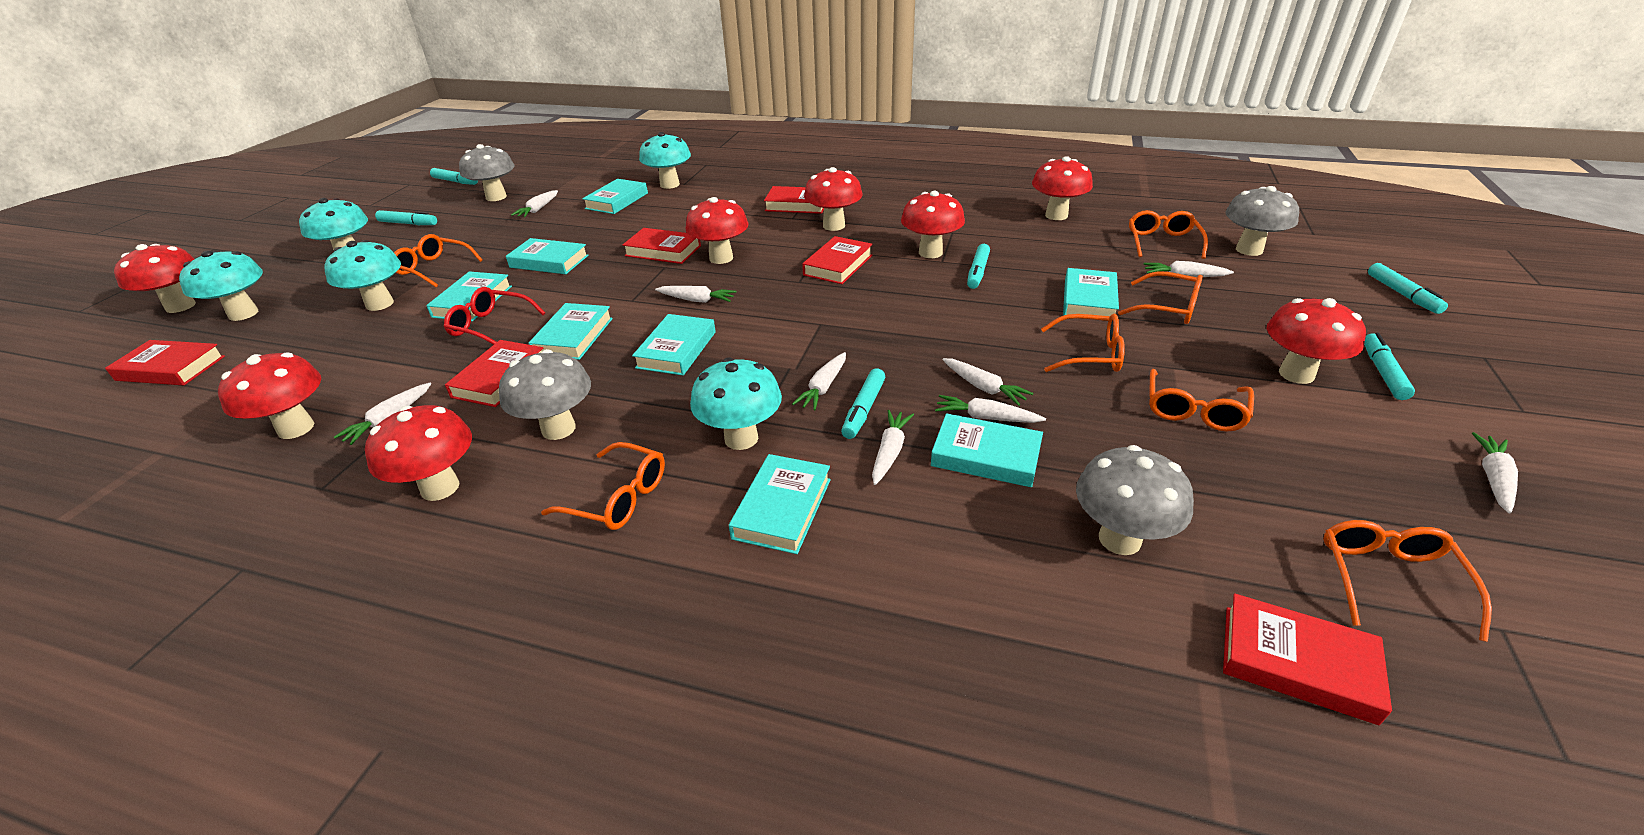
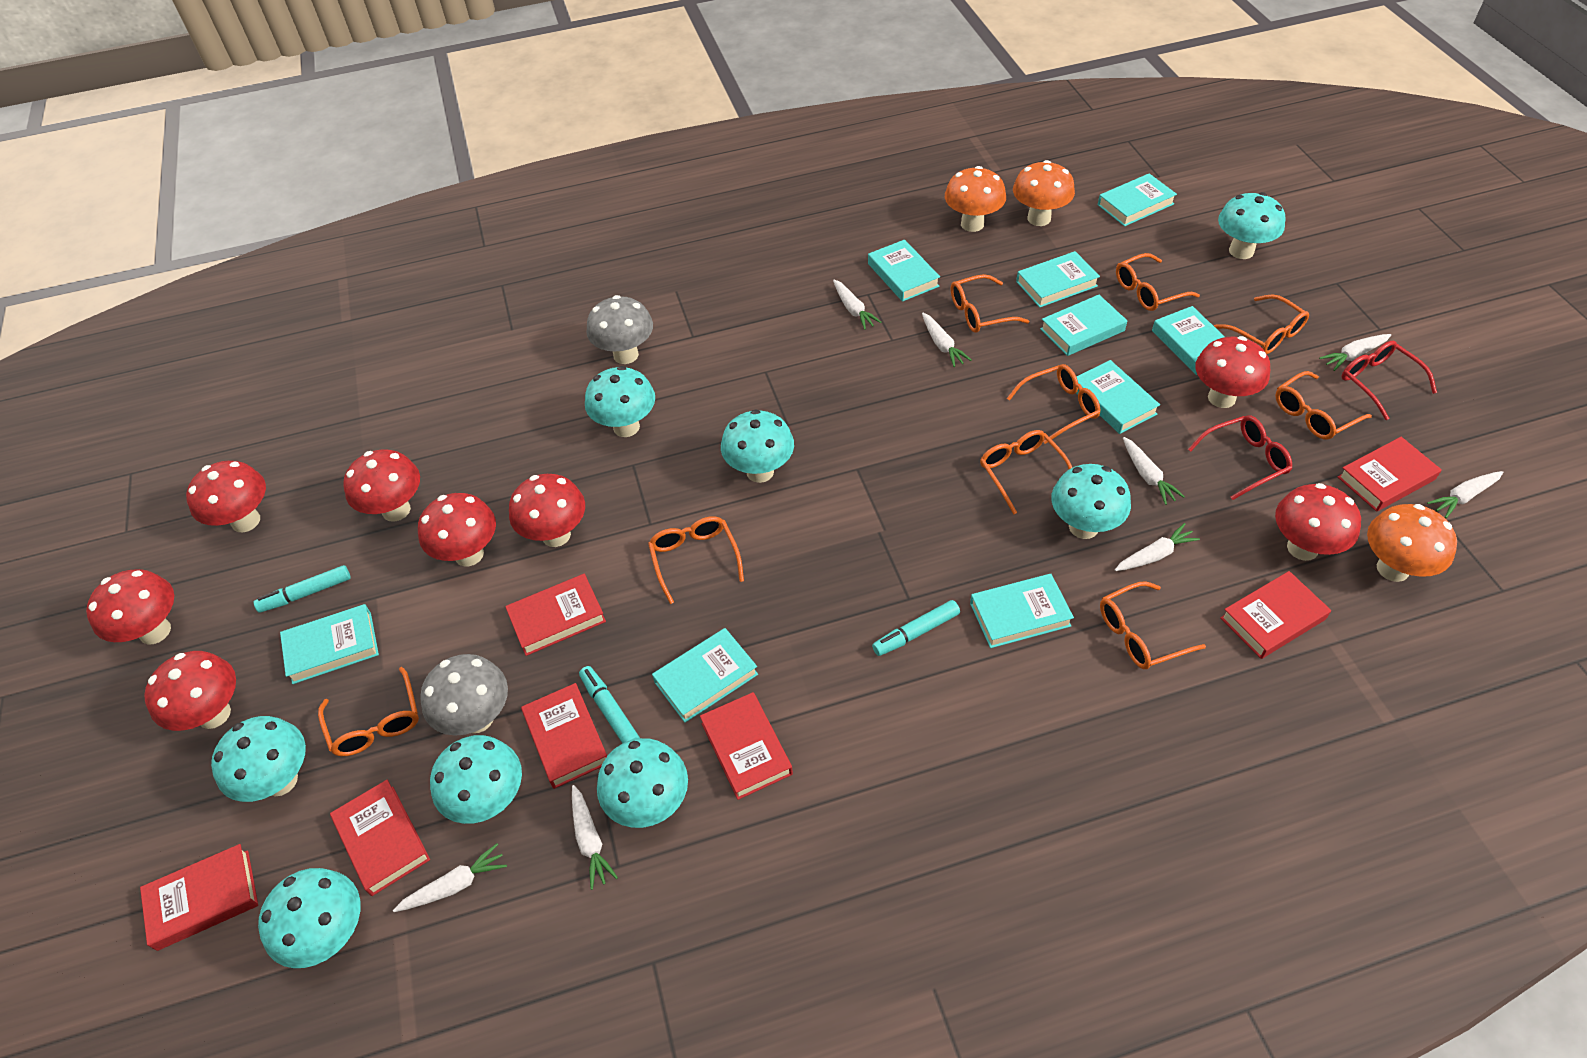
grey mushroom: 4 -> 2
orange glasses: 7 -> 9
orange mushroom: 0 -> 3
red book: 6 -> 7
red glasses: 1 -> 2
turquoise book: 8 -> 9
turquoise marker: 6 -> 3
turquoise mushroom: 5 -> 8
white carrot: 9 -> 8

